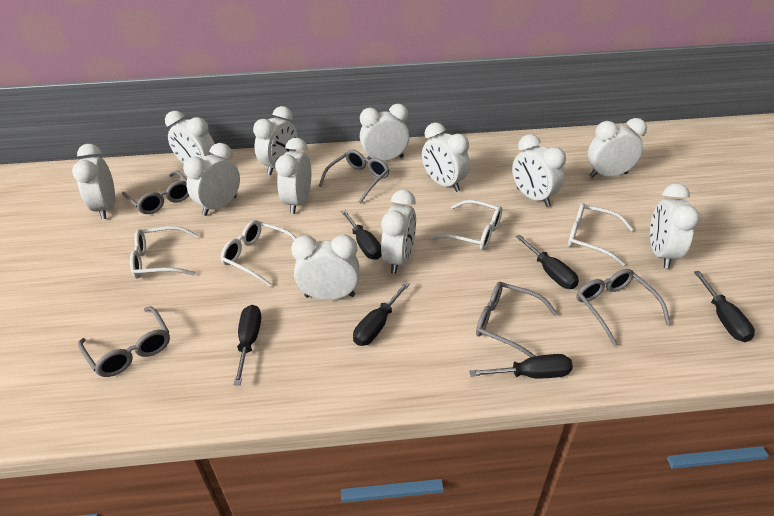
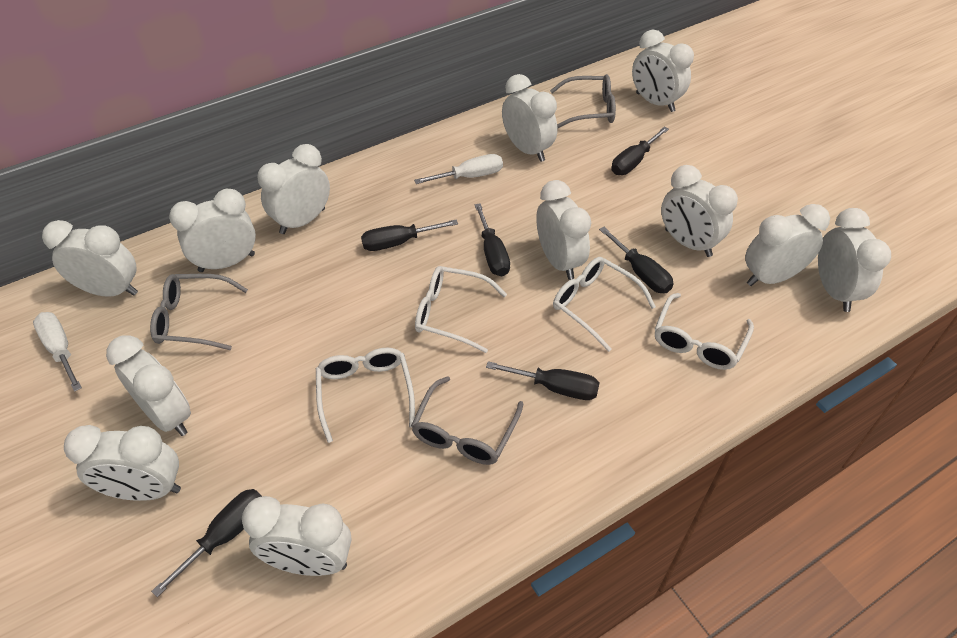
grey glasses: 5 -> 3
white screwdriver: 0 -> 2

